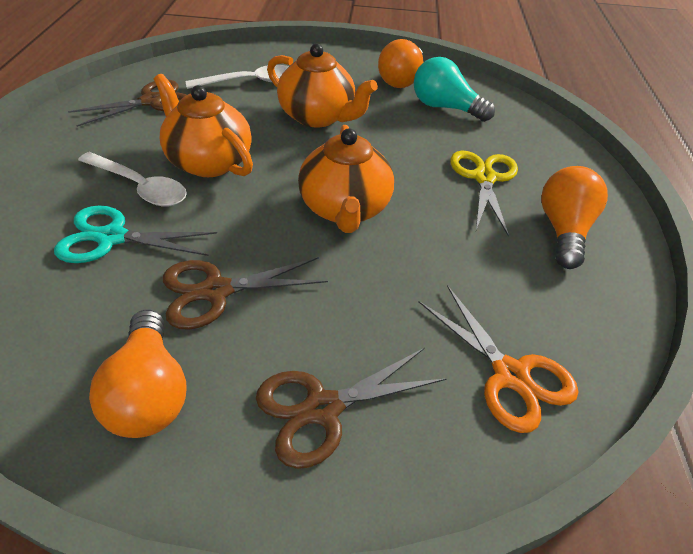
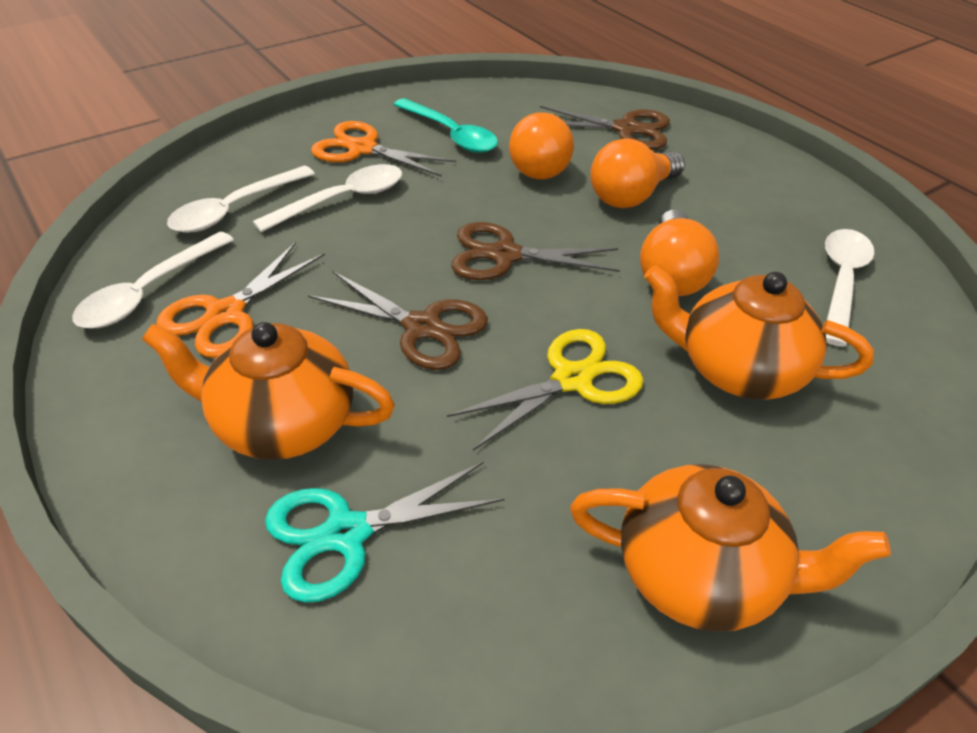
orange scissors: 1 -> 2
turquoise light bulb: 1 -> 0
turquoise spoon: 0 -> 1
white spoon: 2 -> 4

